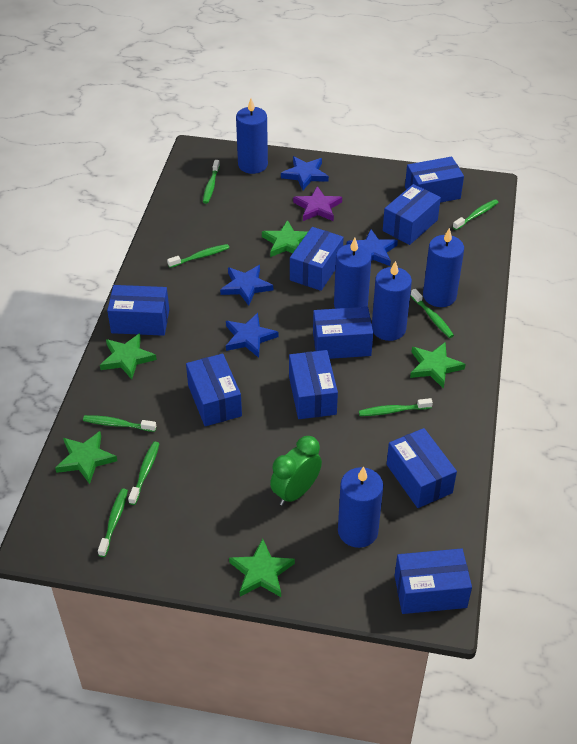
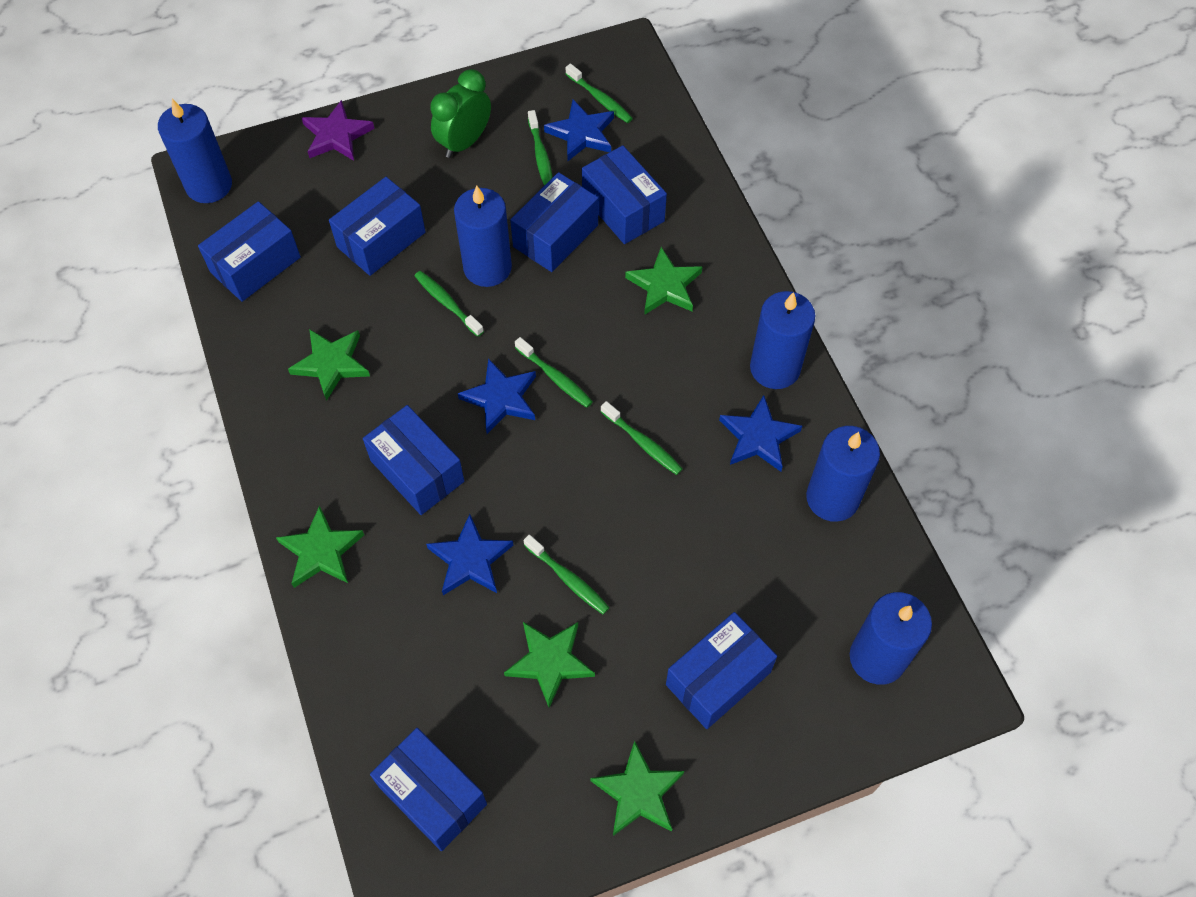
blue box: 9 -> 7
green toothbrush: 8 -> 6

